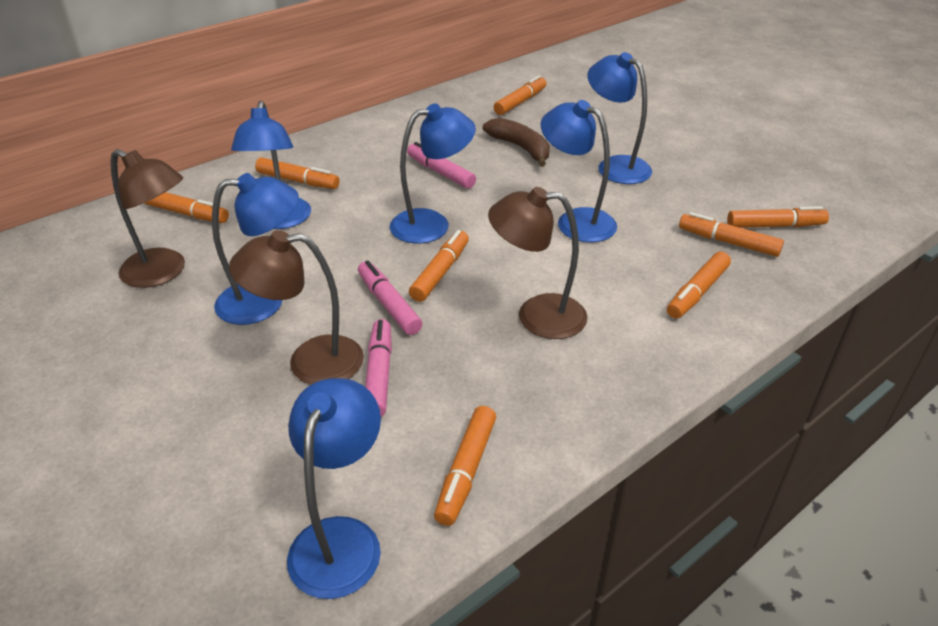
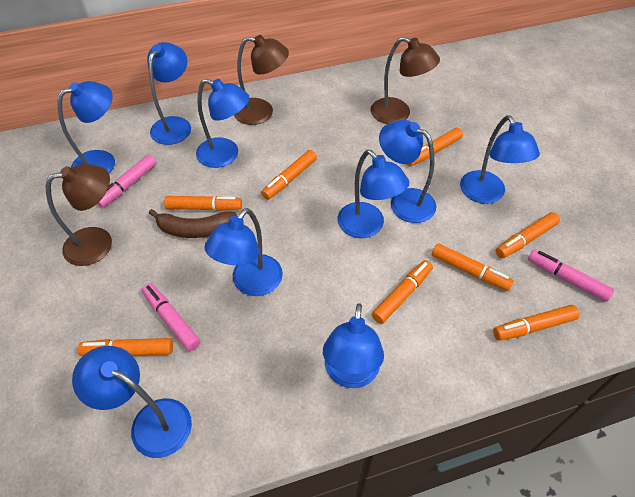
blue lamp: 6 -> 9

